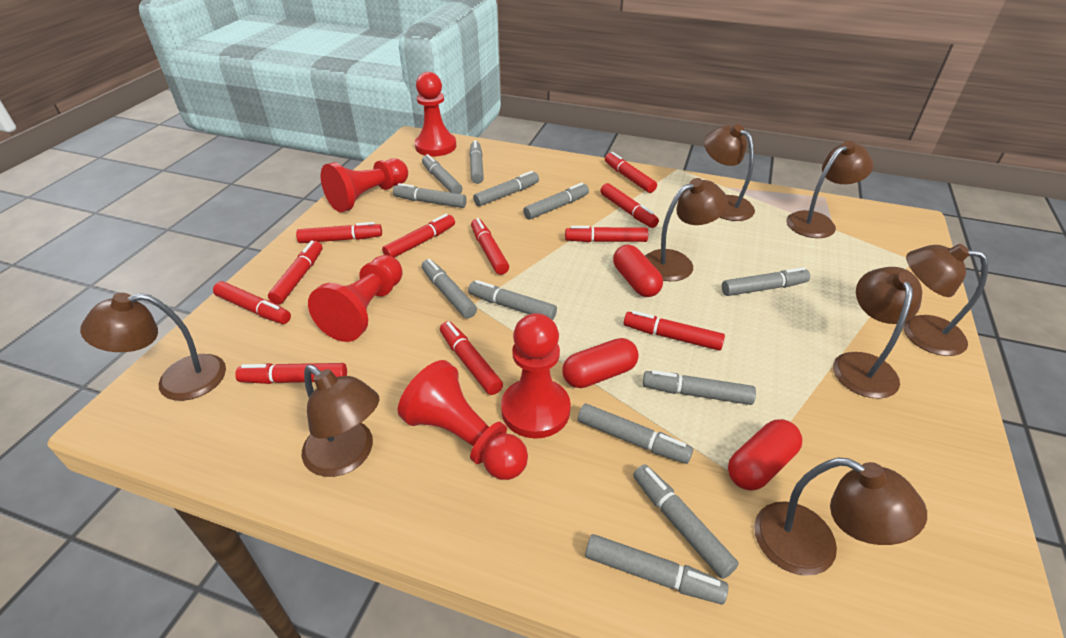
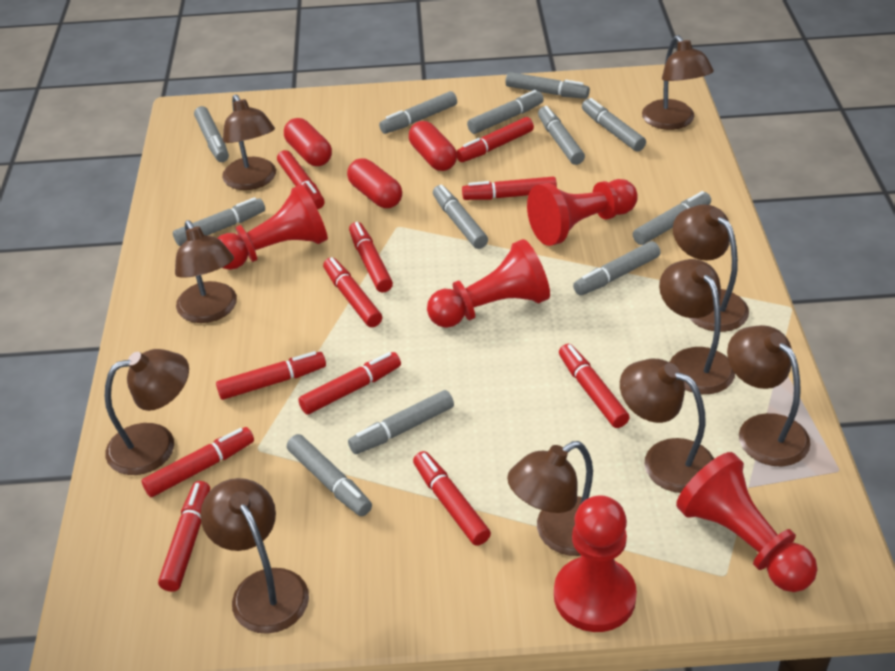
brown lamp: 8 -> 10

